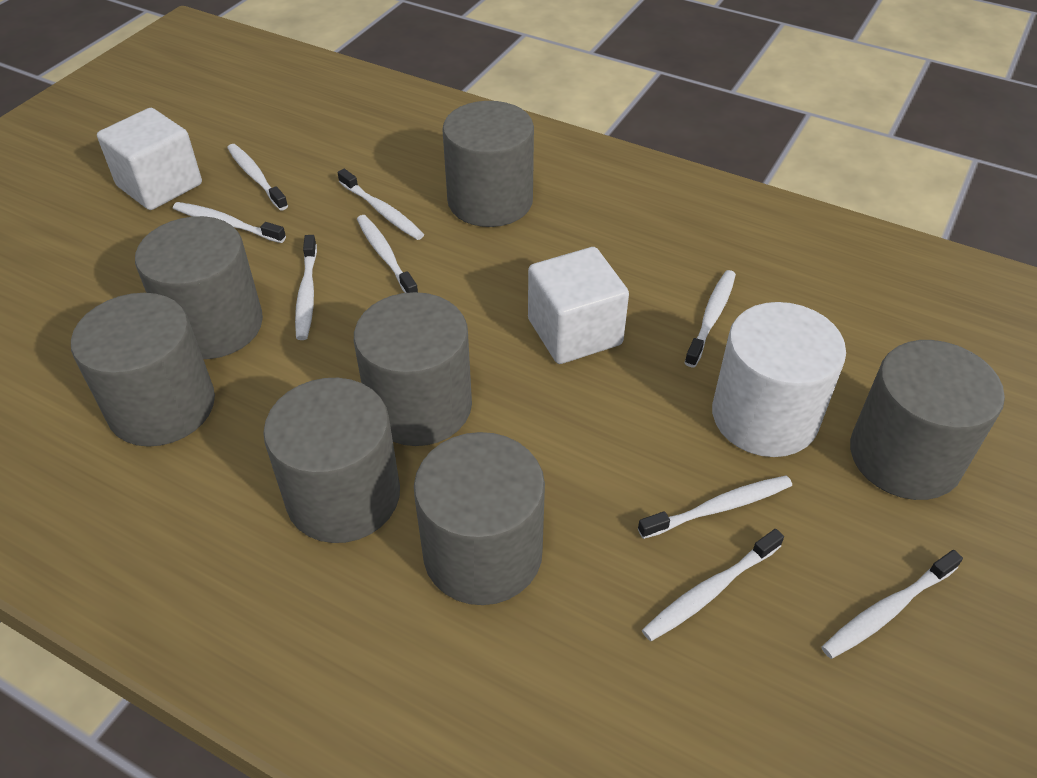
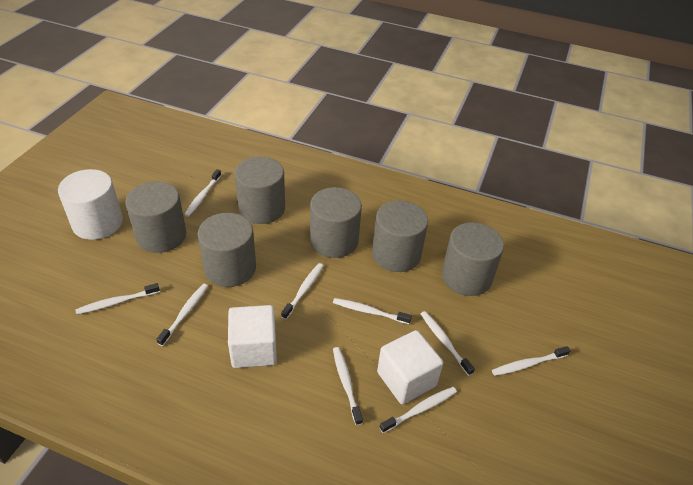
grey cylinder: 7 -> 6

